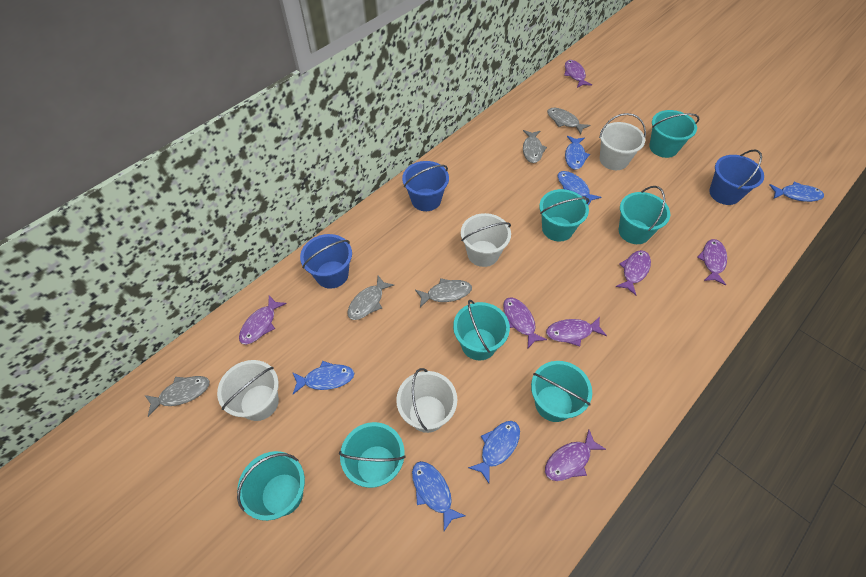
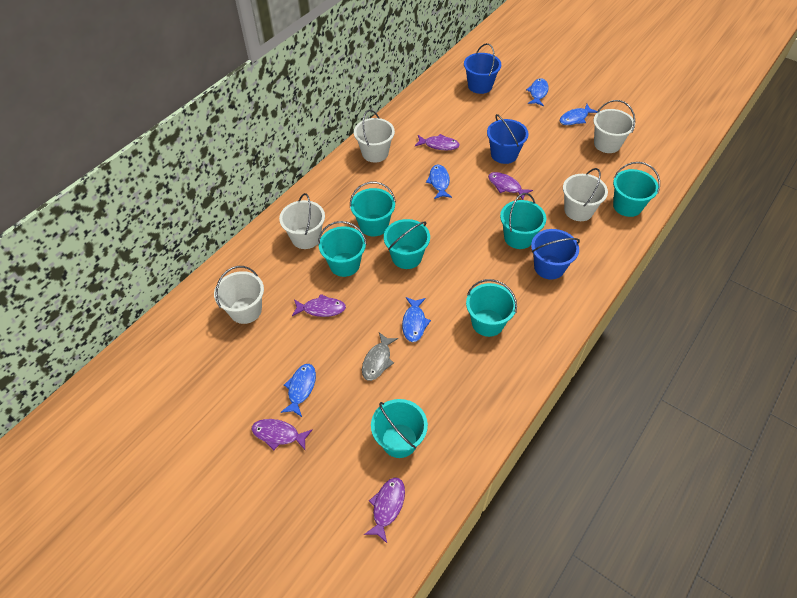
blue fish: 6 -> 5
grey fish: 5 -> 1
purple fish: 7 -> 5
white bucket: 4 -> 5

